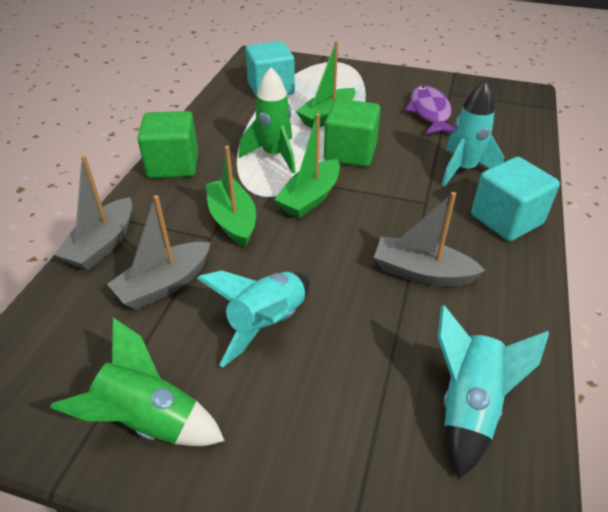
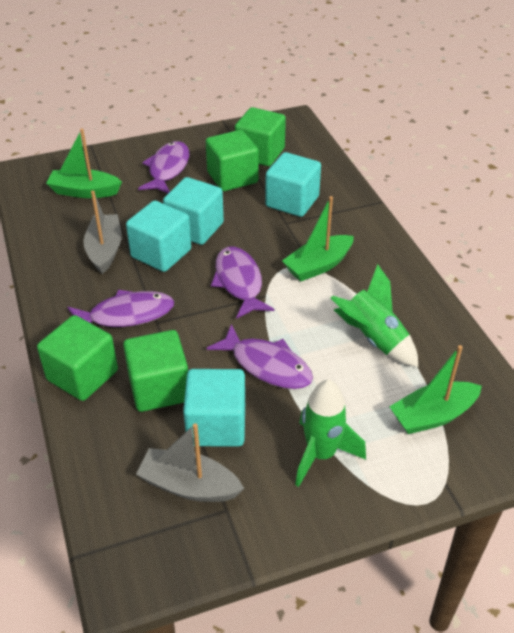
green cube: 2 -> 4
grey boat: 3 -> 2
purple fish: 1 -> 4
turquoise cube: 2 -> 4
turquoise rocket: 3 -> 0

